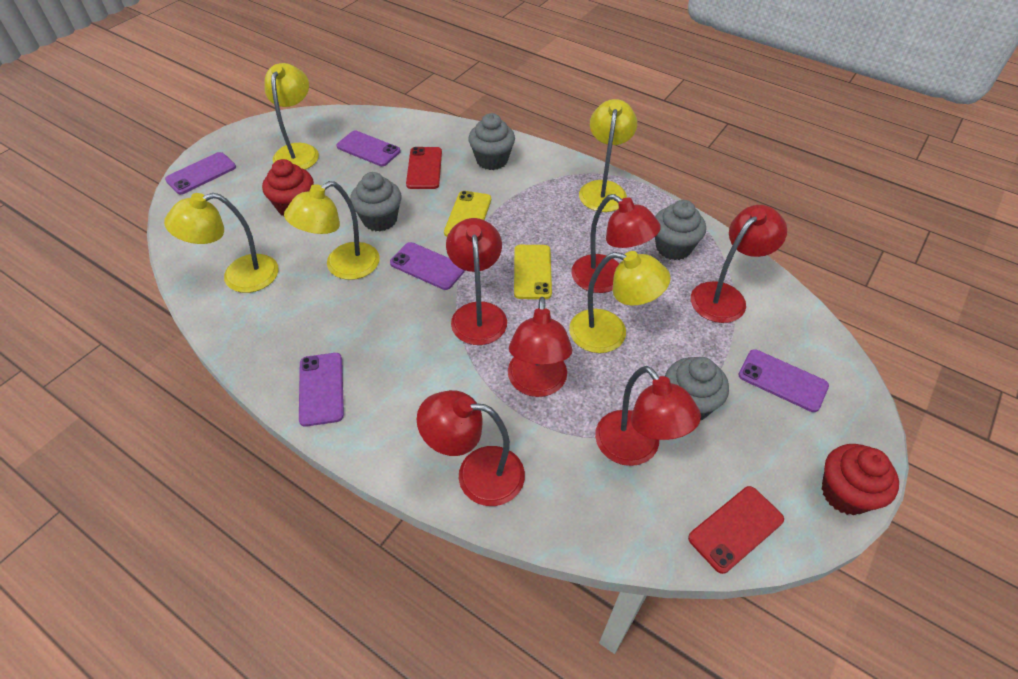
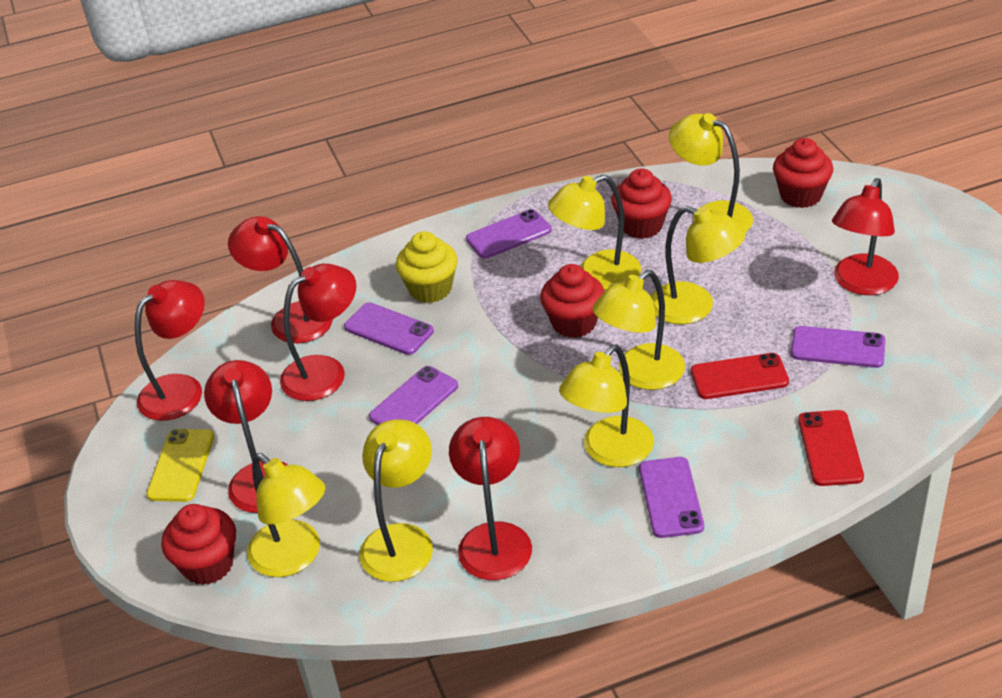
grey cupcake: 4 -> 0
red cupcake: 2 -> 4
yellow cupcake: 0 -> 1
yellow lamp: 5 -> 7
yellow phone: 2 -> 1

